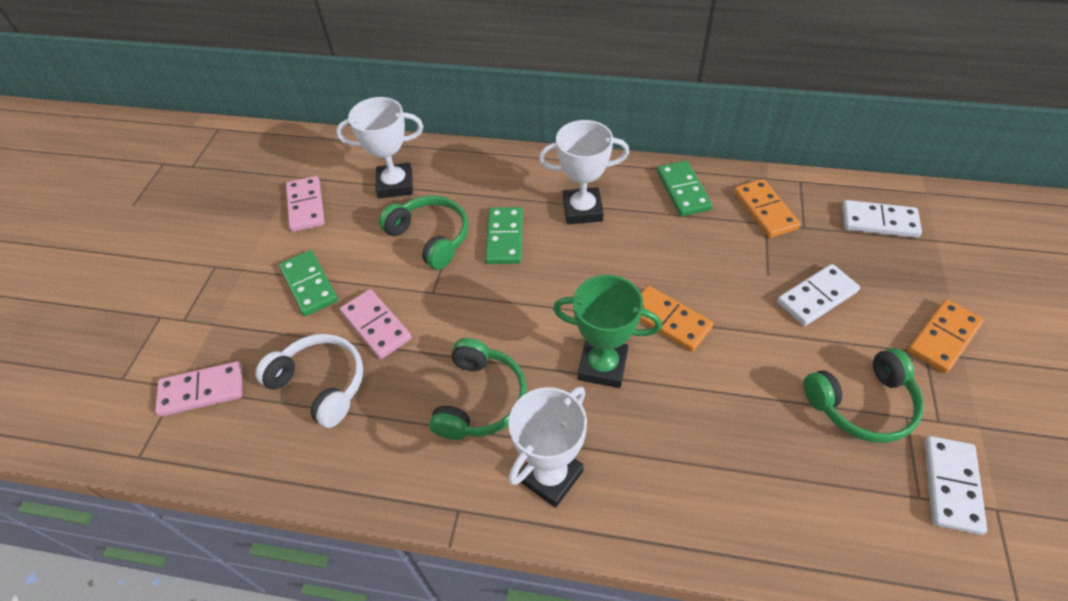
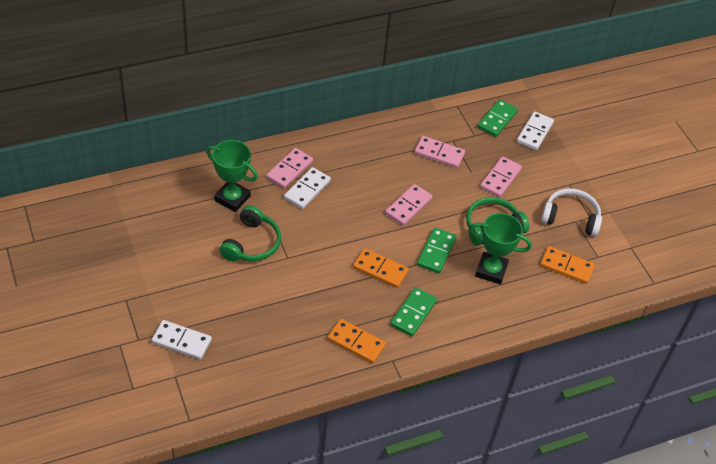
green headphones: 3 -> 2
green trophy: 1 -> 2
pink domino: 3 -> 4
white trophy: 3 -> 0

